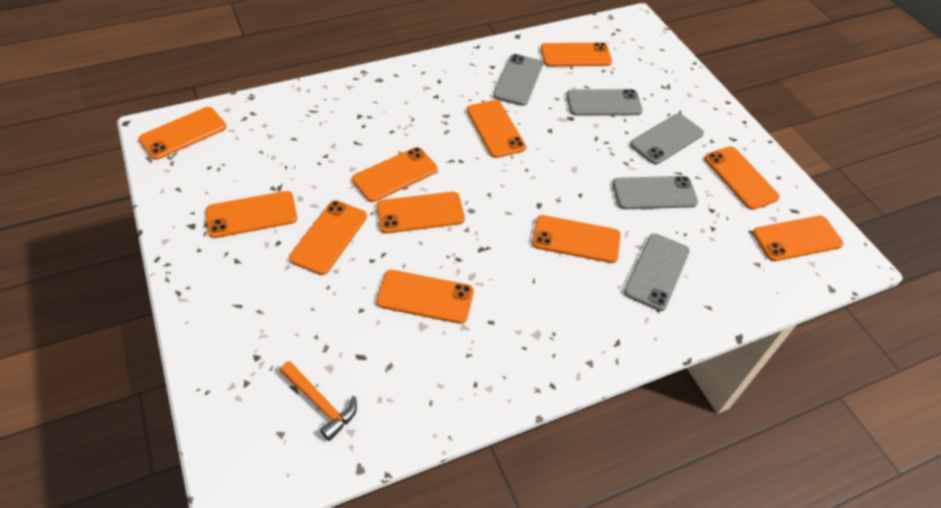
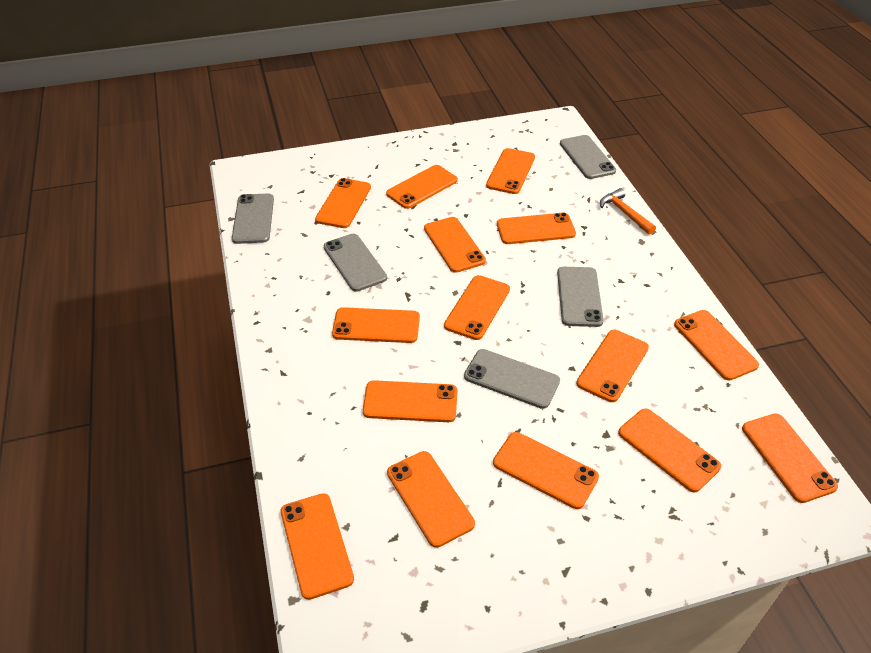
orange phone: 11 -> 15

